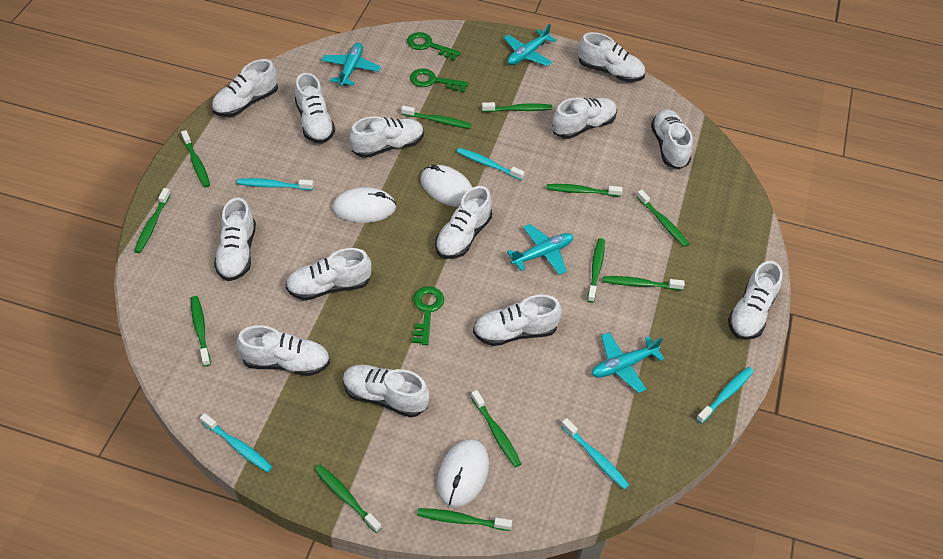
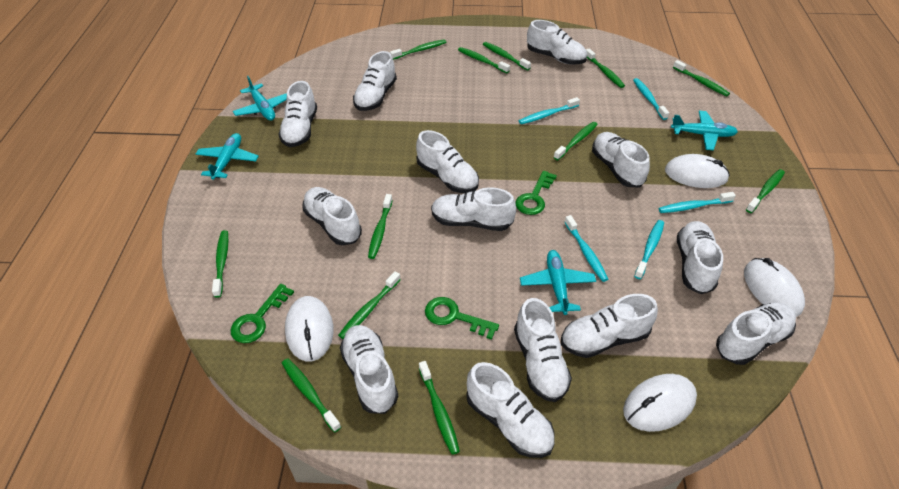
white mouse: 3 -> 4

